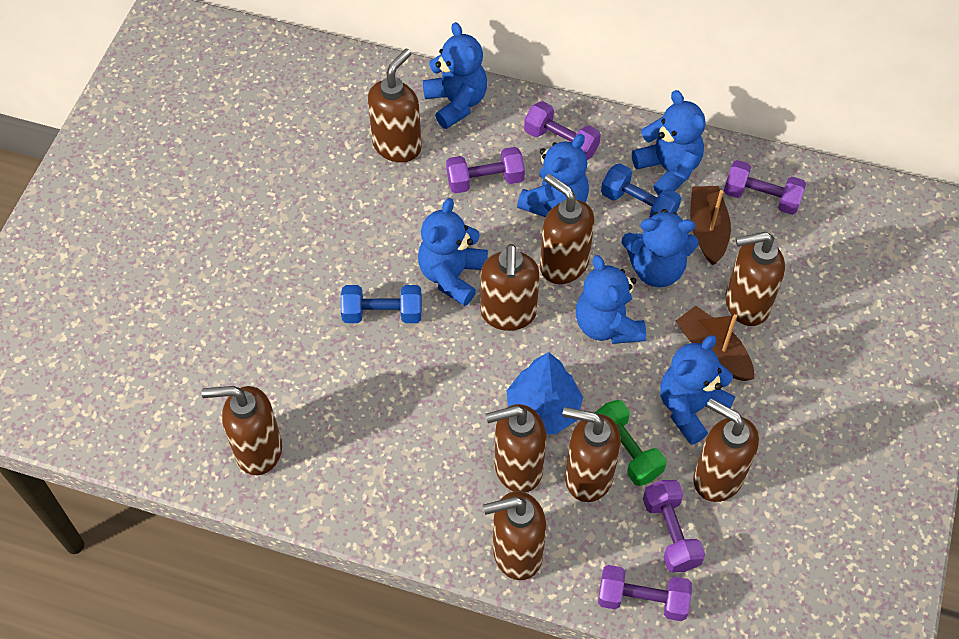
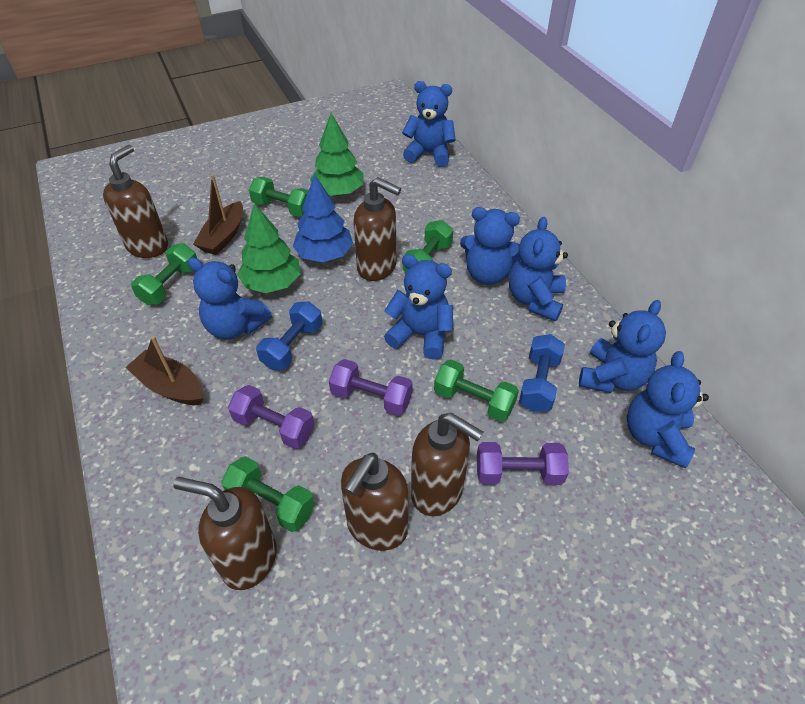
brown soap dispenser: 9 -> 5
green dumbbell: 1 -> 5
green tree: 0 -> 2
purple dumbbell: 5 -> 3

